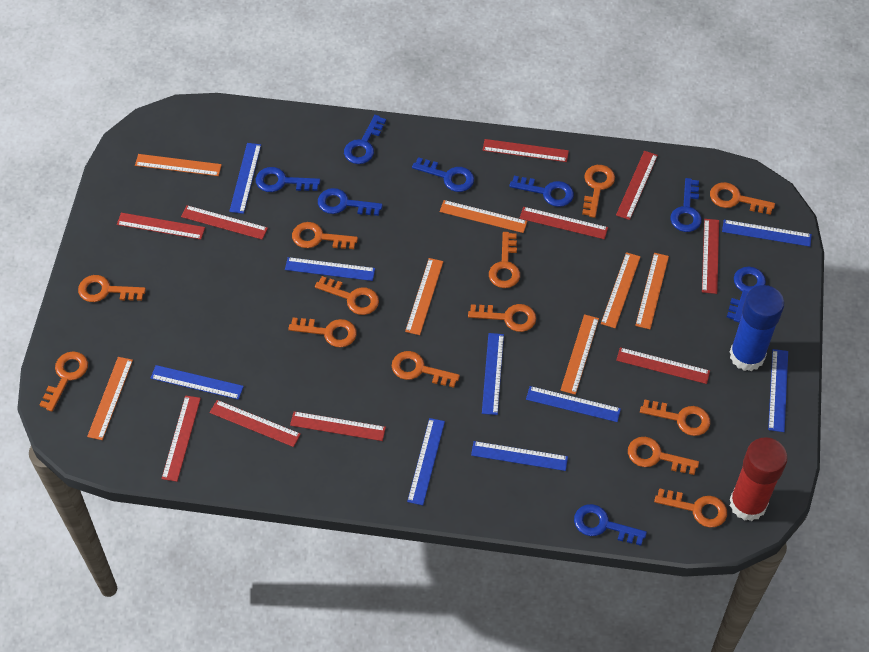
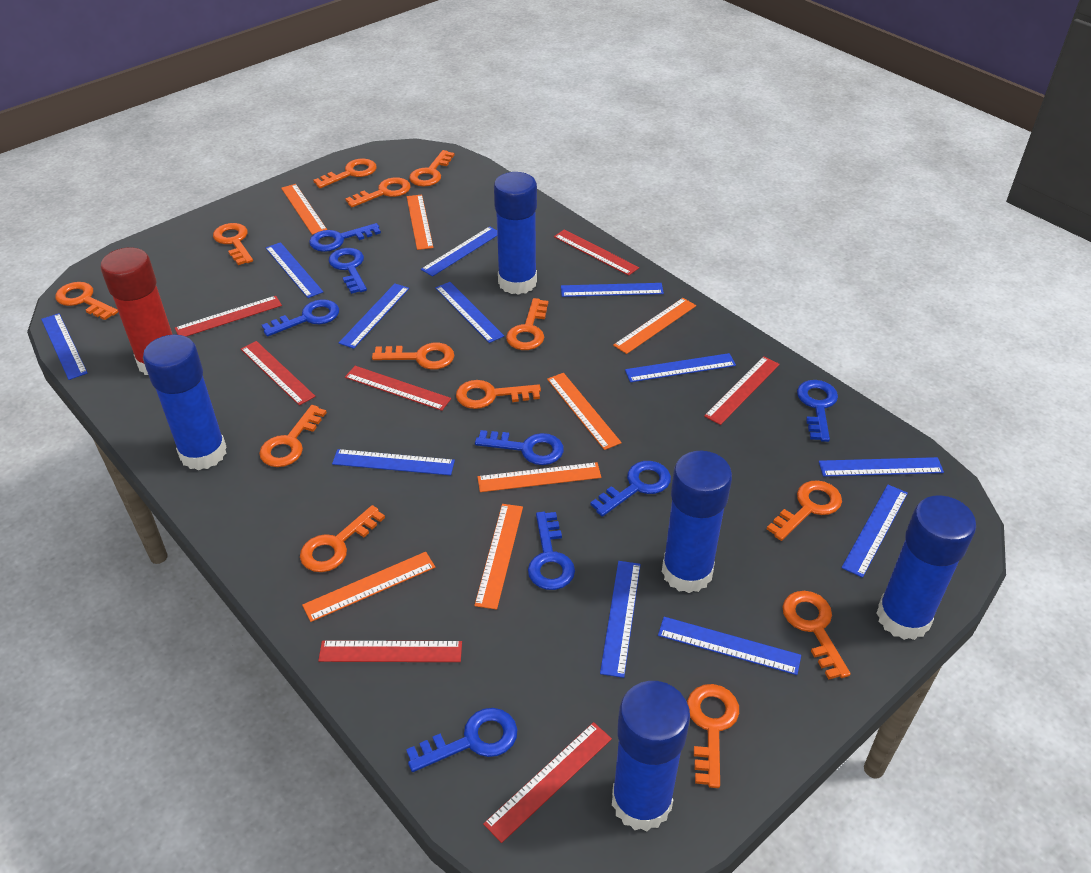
blue glue stick: 1 -> 5
blue ruler: 9 -> 12
red ruler: 10 -> 7

